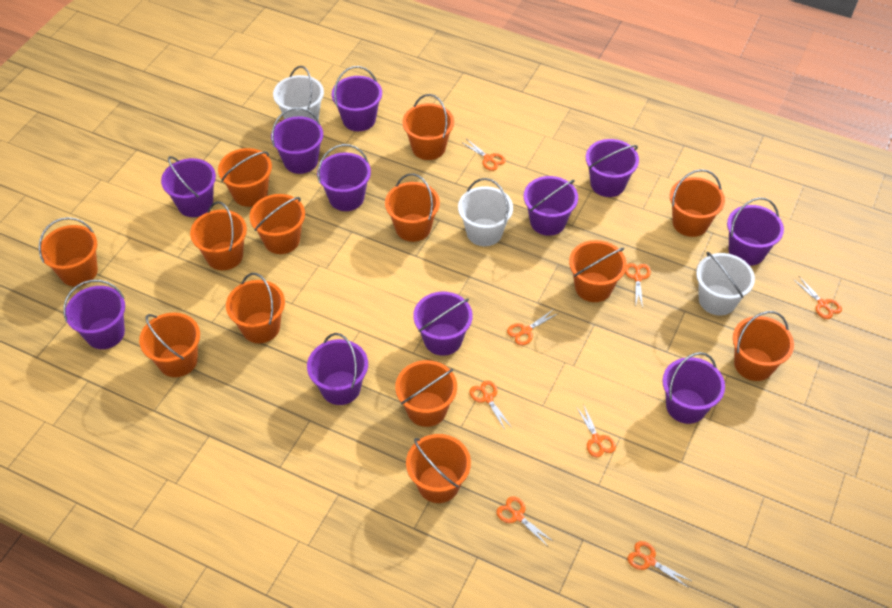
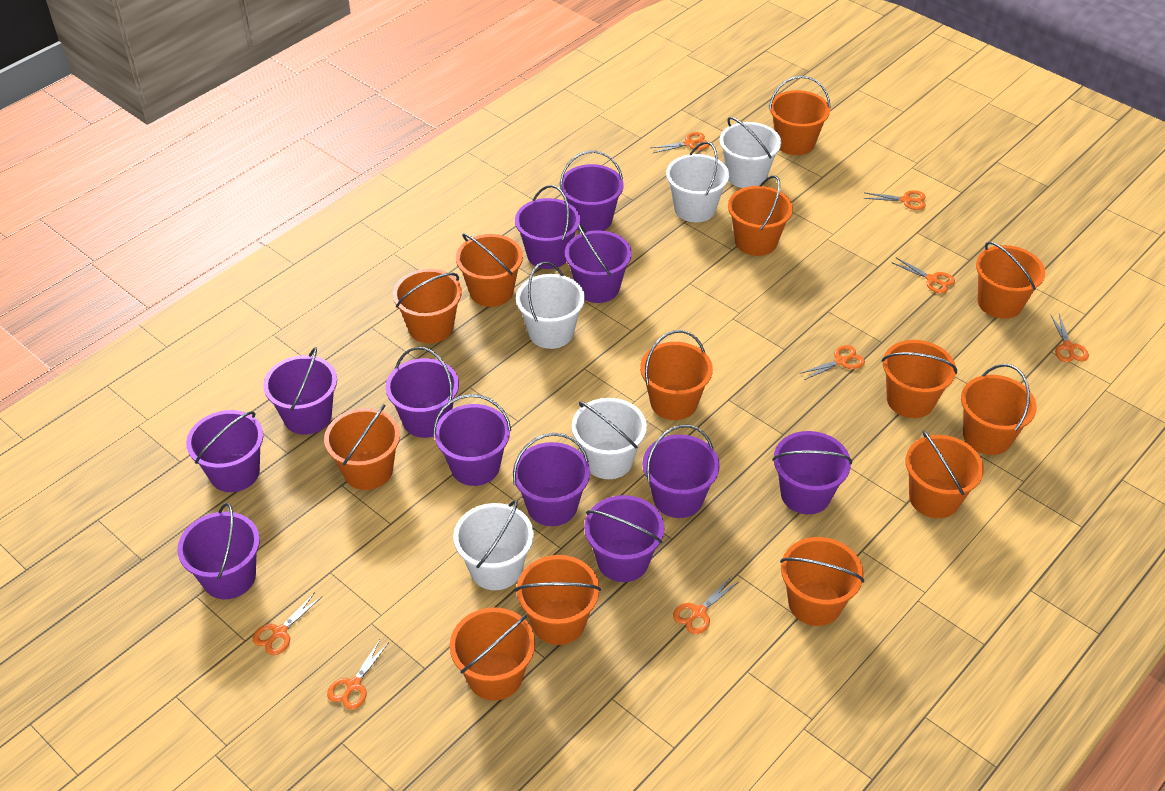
purple bucket: 11 -> 12
white bucket: 3 -> 5

